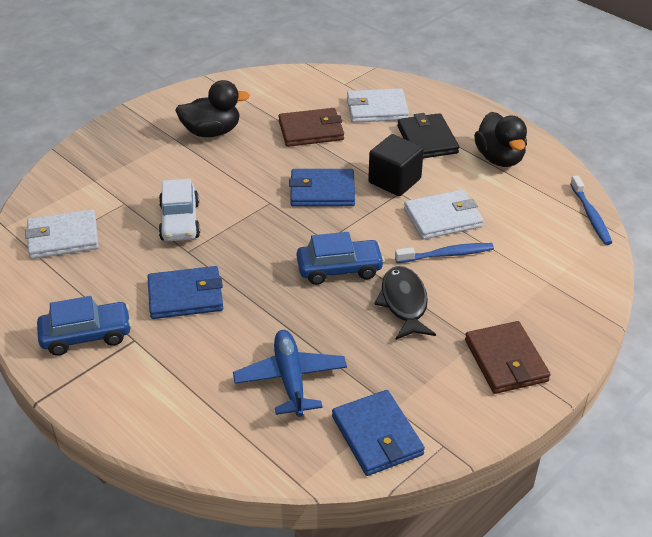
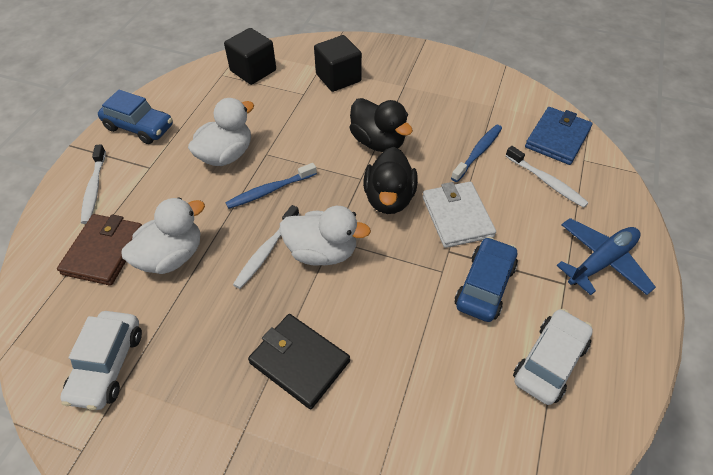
black cube: 1 -> 2
black fish: 1 -> 0
blue wallet: 3 -> 1
brown wallet: 2 -> 1
white car: 1 -> 2
white duck: 0 -> 3
white toothbrush: 0 -> 3
white wallet: 3 -> 1

